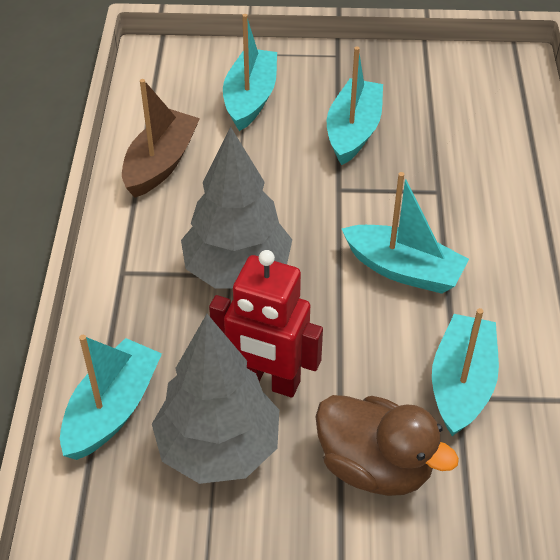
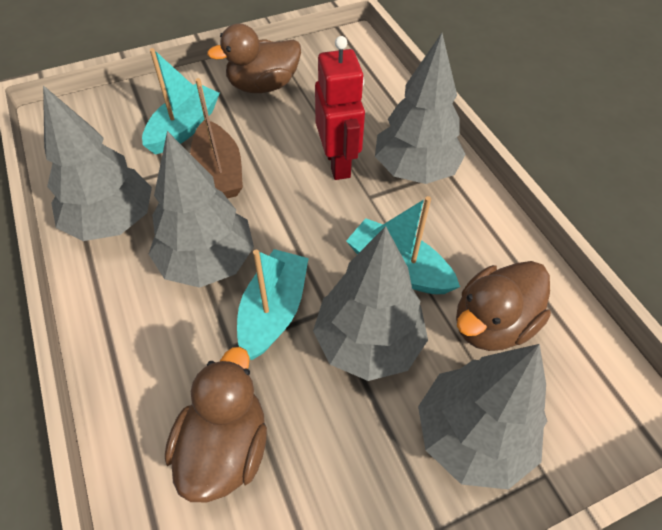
brown duck: 1 -> 3
grey tree: 2 -> 5
turquoise boat: 5 -> 3

